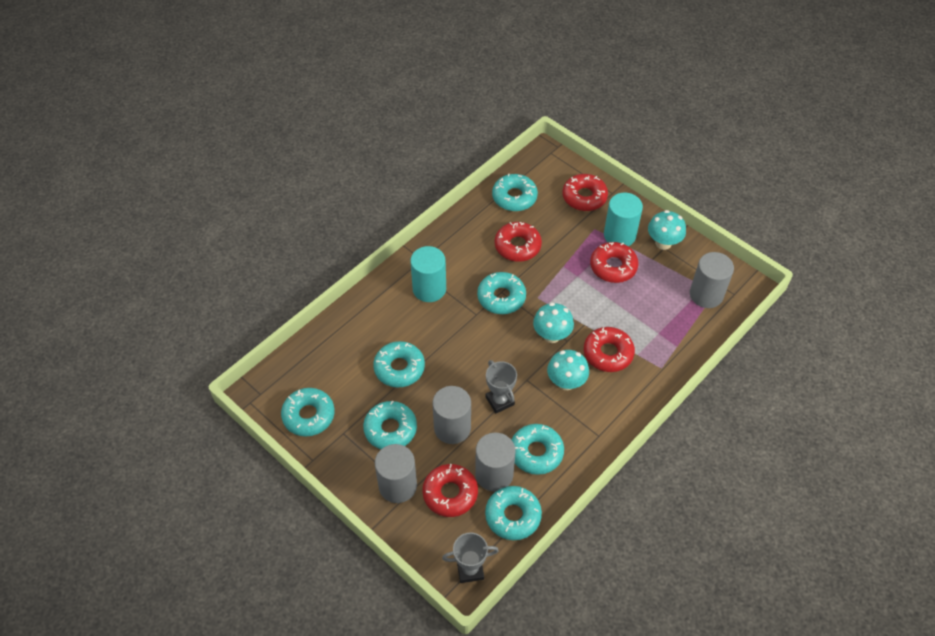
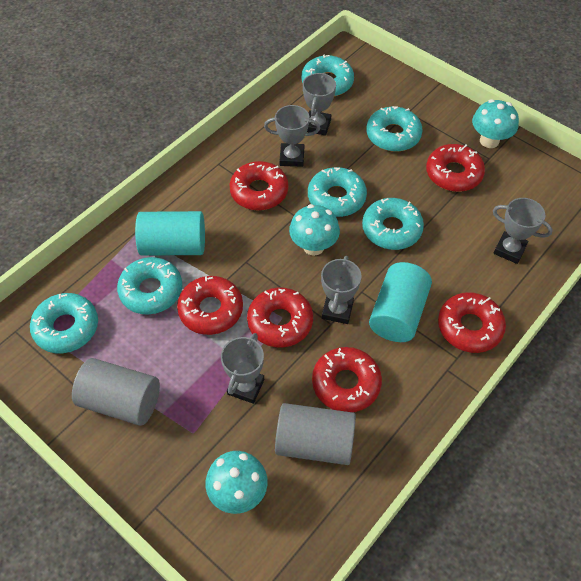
grey cylinder: 4 -> 2
grey trophy: 2 -> 5
red donut: 5 -> 6
turquoise donut: 7 -> 6

